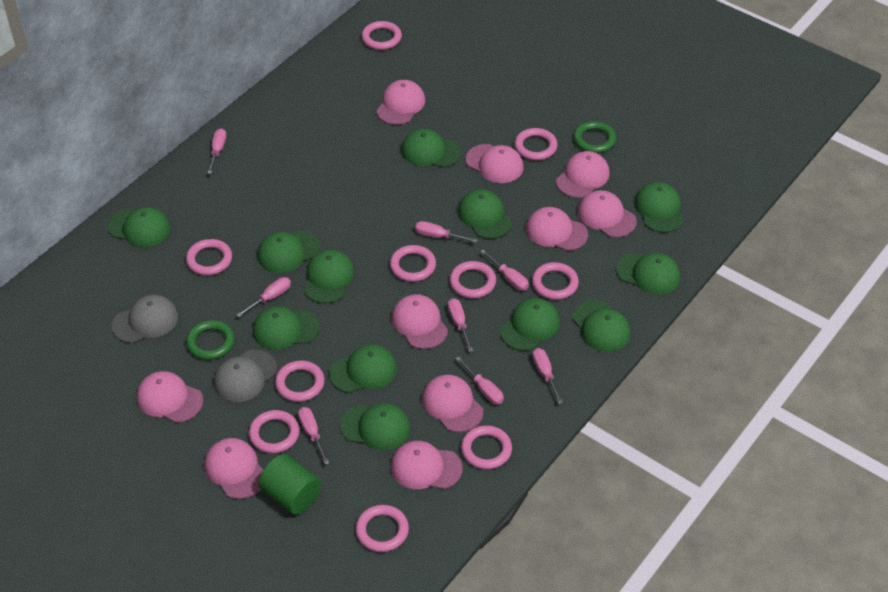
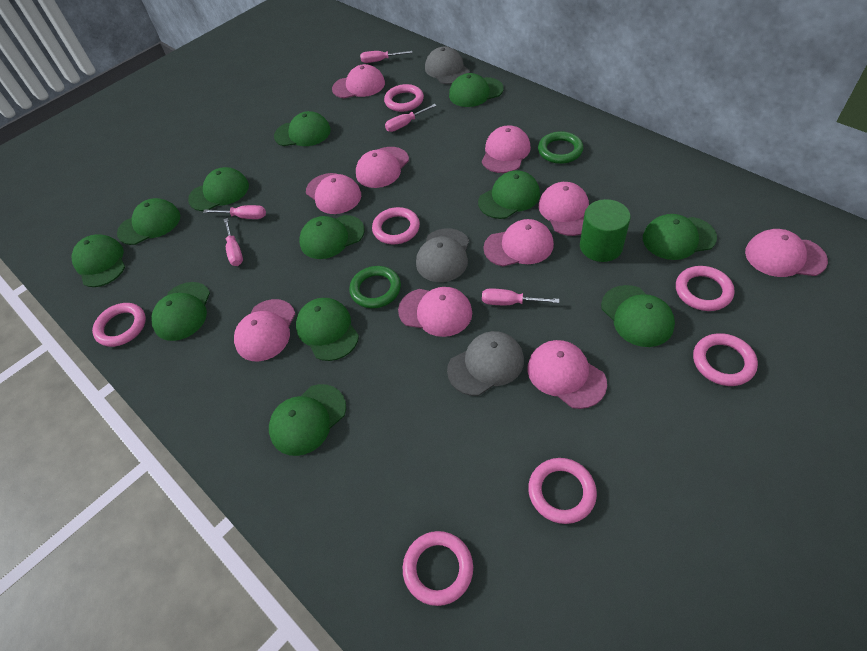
grey cap: 2 -> 3
pink ring: 10 -> 7
pink screwdriver: 8 -> 5

